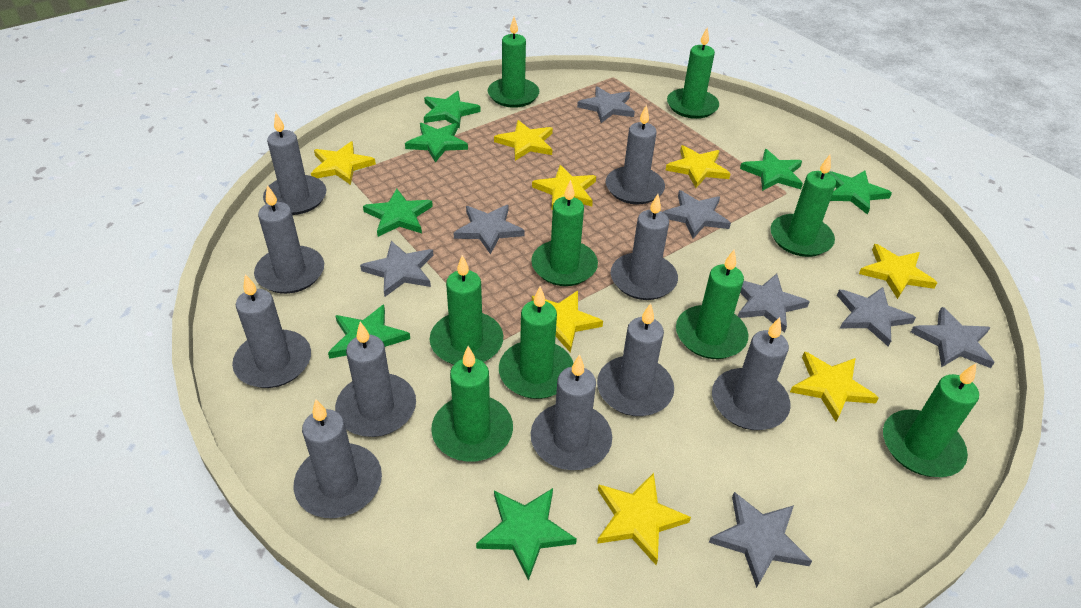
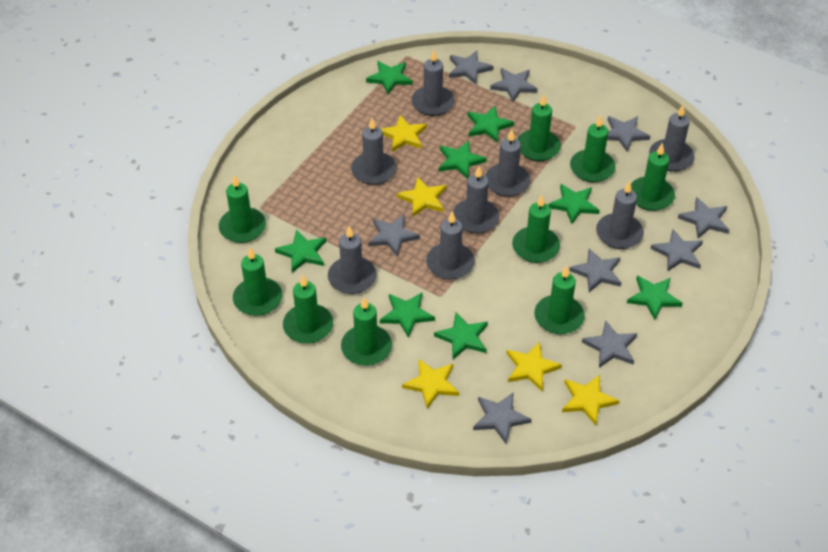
green star: 7 -> 8
grey candle: 10 -> 8
grey star: 8 -> 9
yellow star: 8 -> 5

